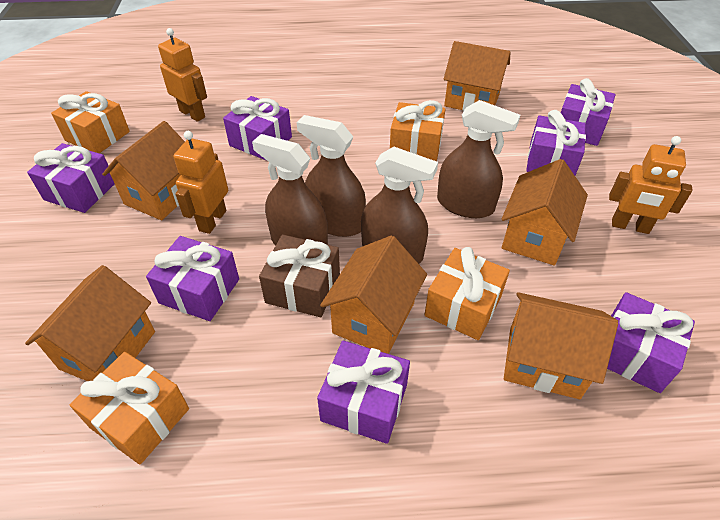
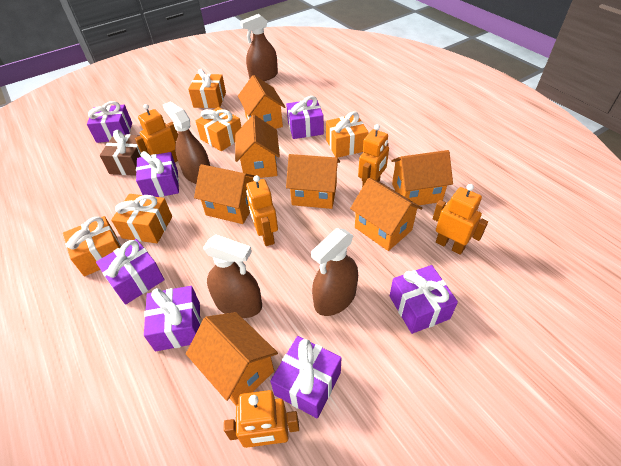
orange gift: 4 -> 5
orange house: 6 -> 7
orange robot: 3 -> 5

